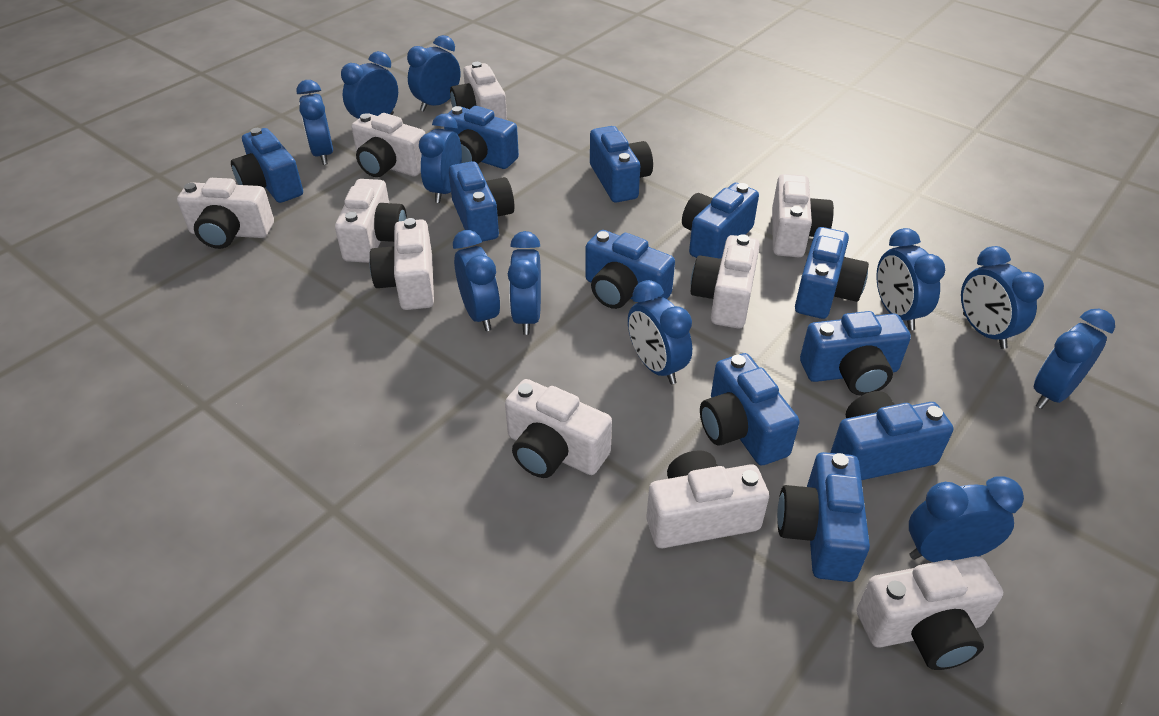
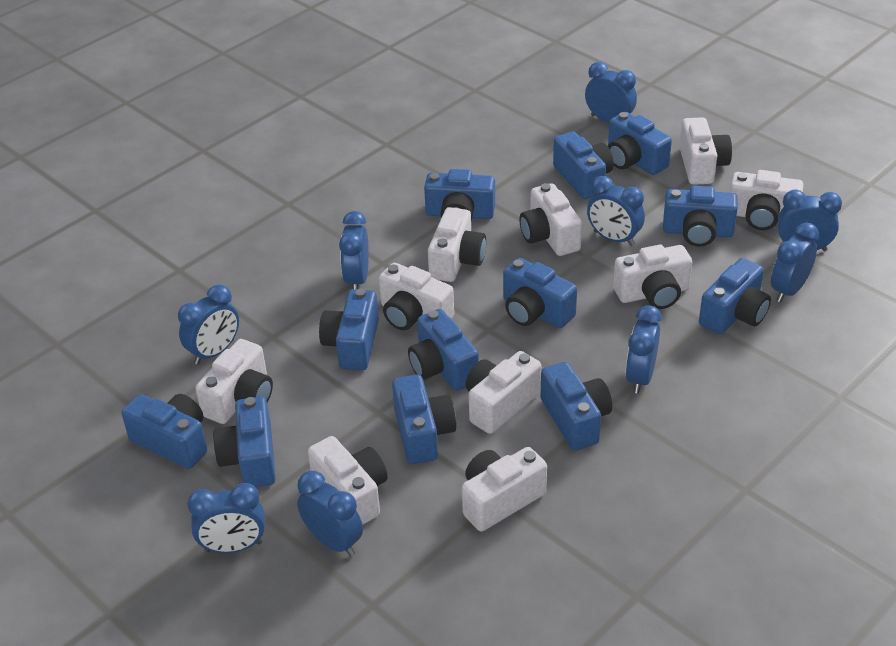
blue camera: 11 -> 12
blue clock: 11 -> 9

